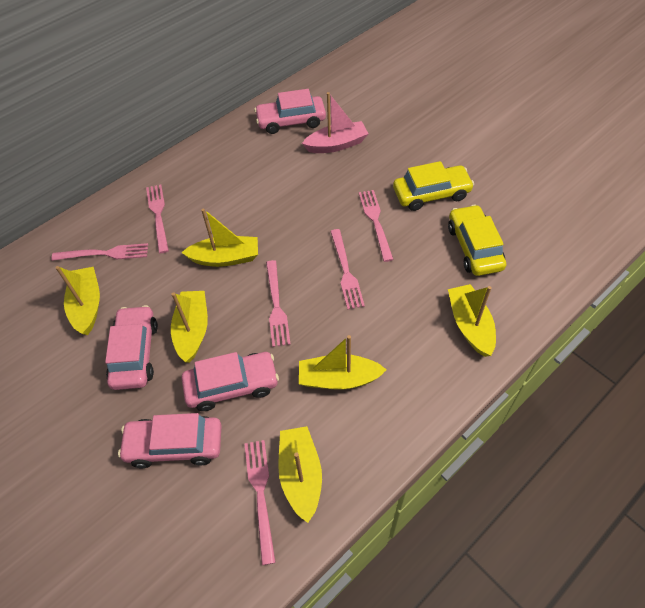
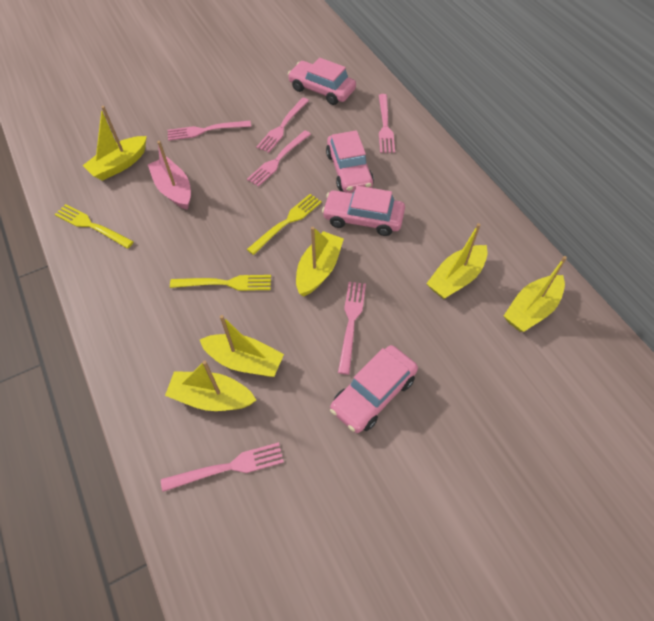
yellow car: 2 -> 0
yellow fork: 0 -> 3

